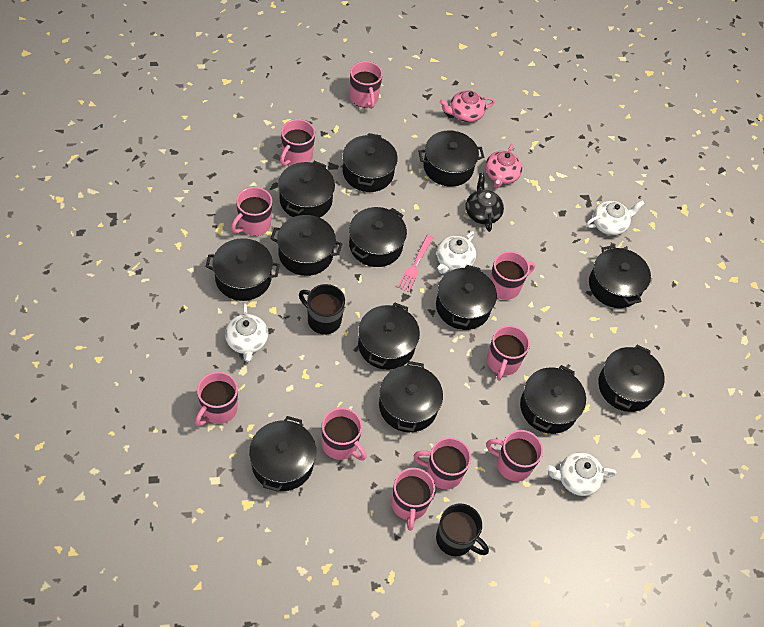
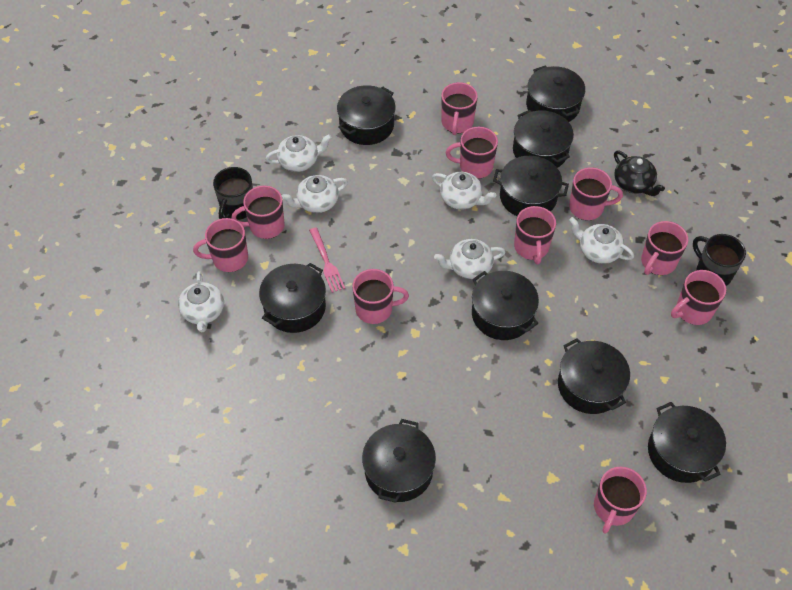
black pot: 13 -> 9
pink teapot: 2 -> 0
white teapot: 4 -> 6

